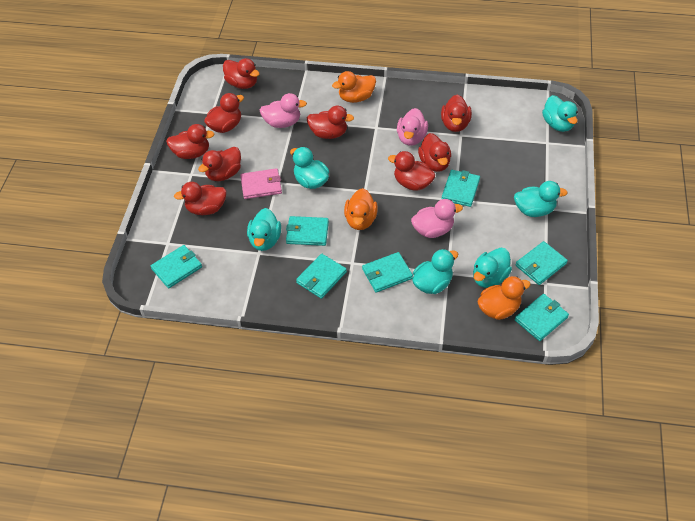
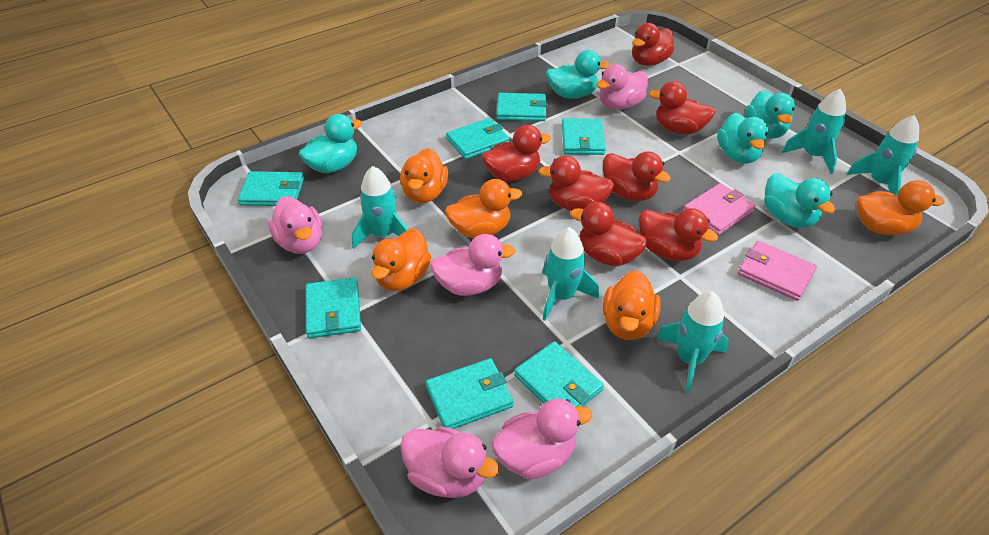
orange duck: 3 -> 5
pink duck: 3 -> 5
pink wallet: 1 -> 2
red duck: 9 -> 7
turquoise duck: 6 -> 5
turquoise rocket: 0 -> 5

